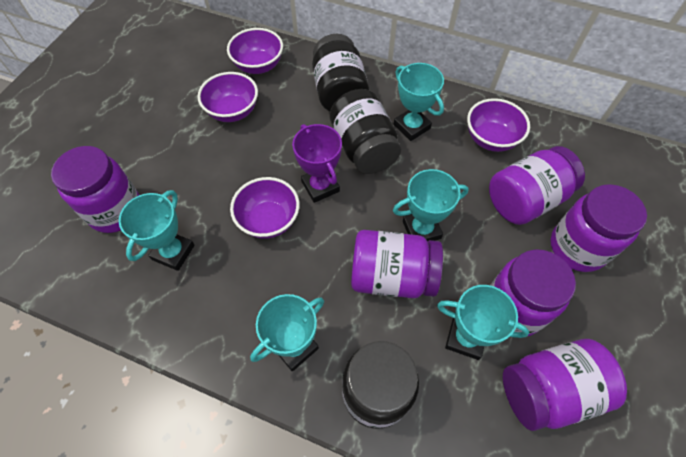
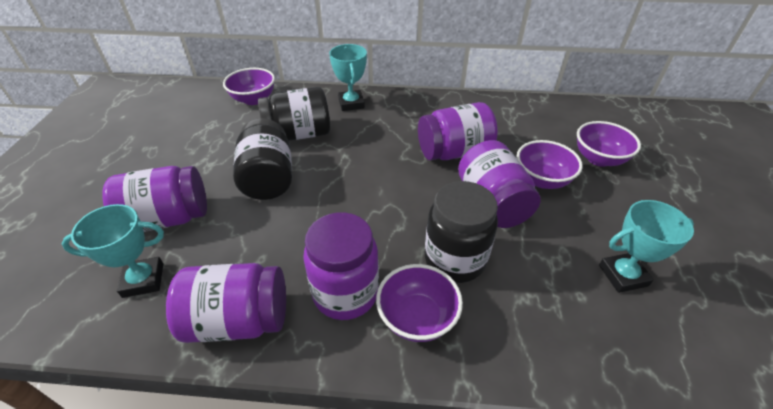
purple jar: 6 -> 5
purple trophy: 1 -> 0
turquoise trophy: 5 -> 3

